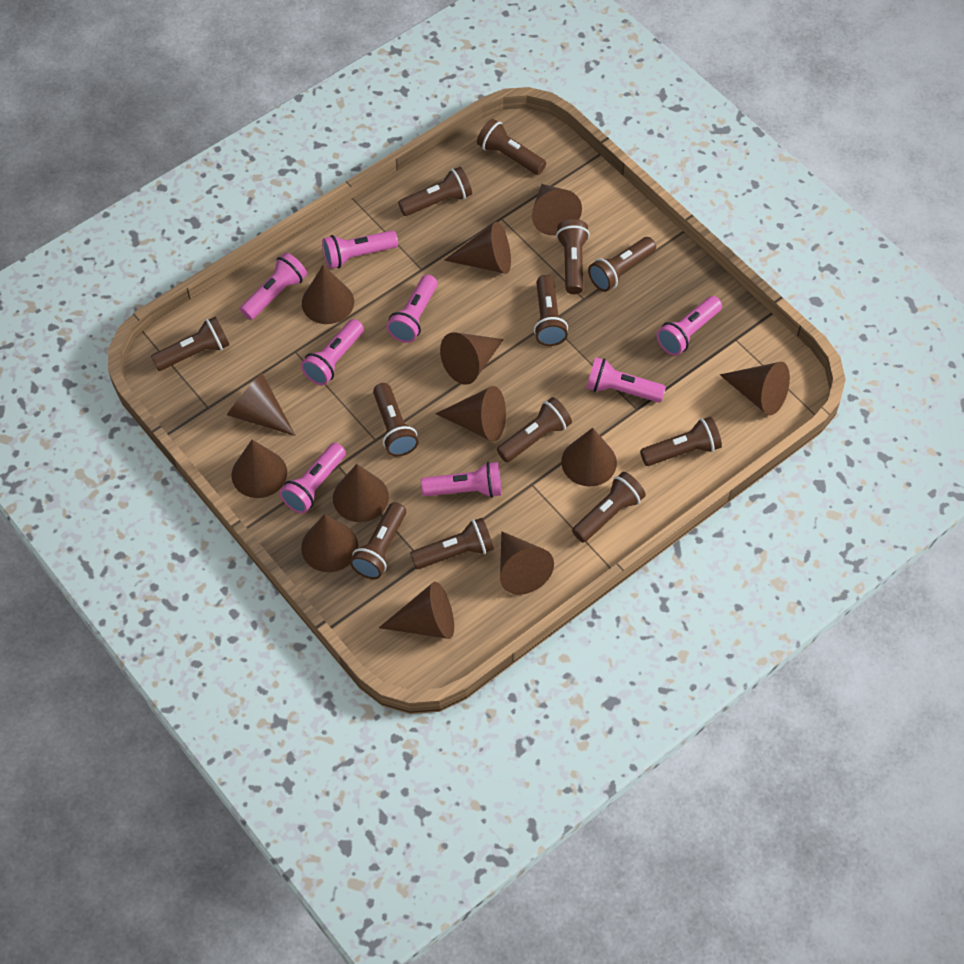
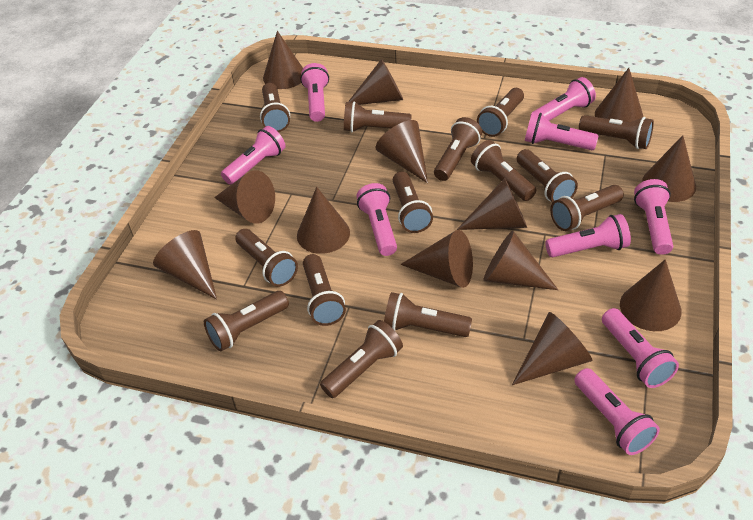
brown flashlight: 12 -> 14
pink flashlight: 8 -> 9

